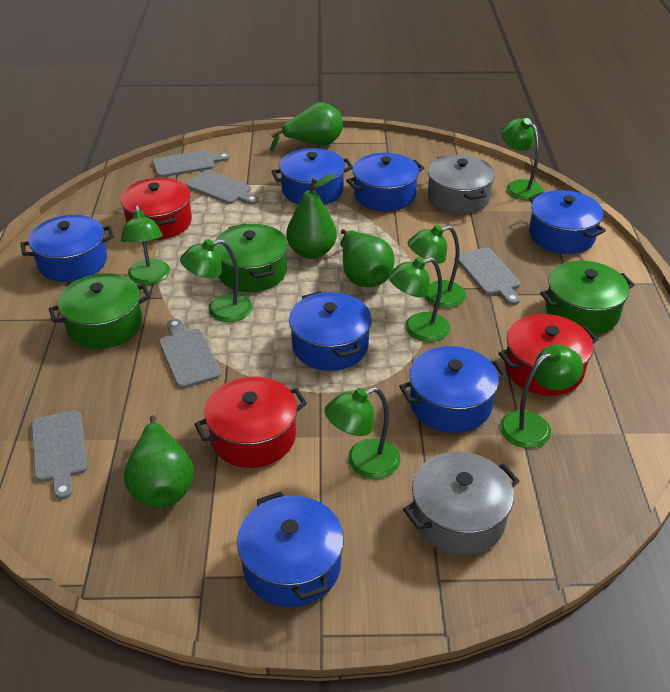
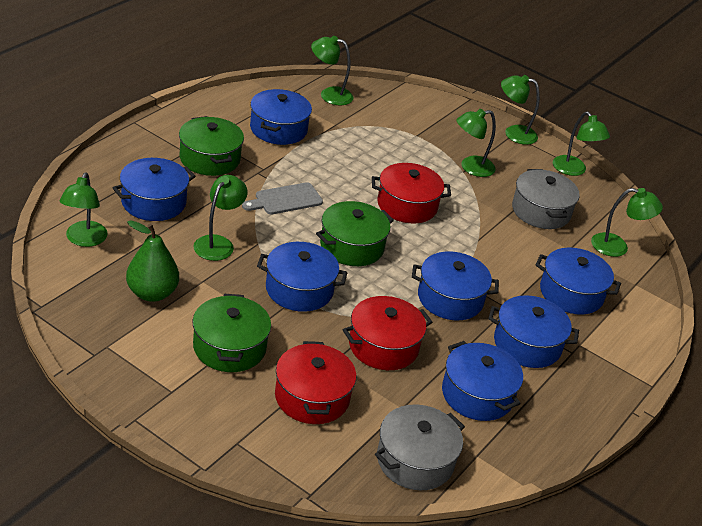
green pear: 4 -> 1
grey cutting board: 5 -> 1

